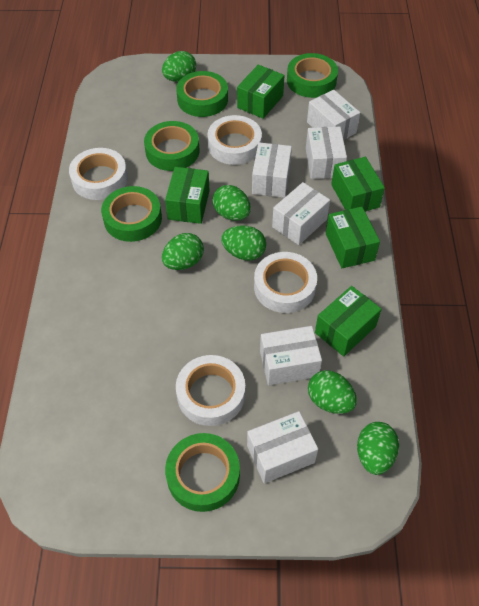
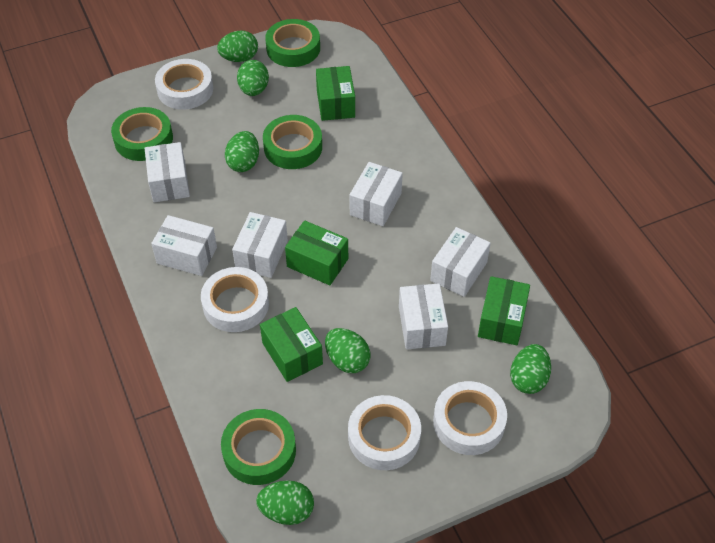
green box: 5 -> 4
green tape: 5 -> 4

